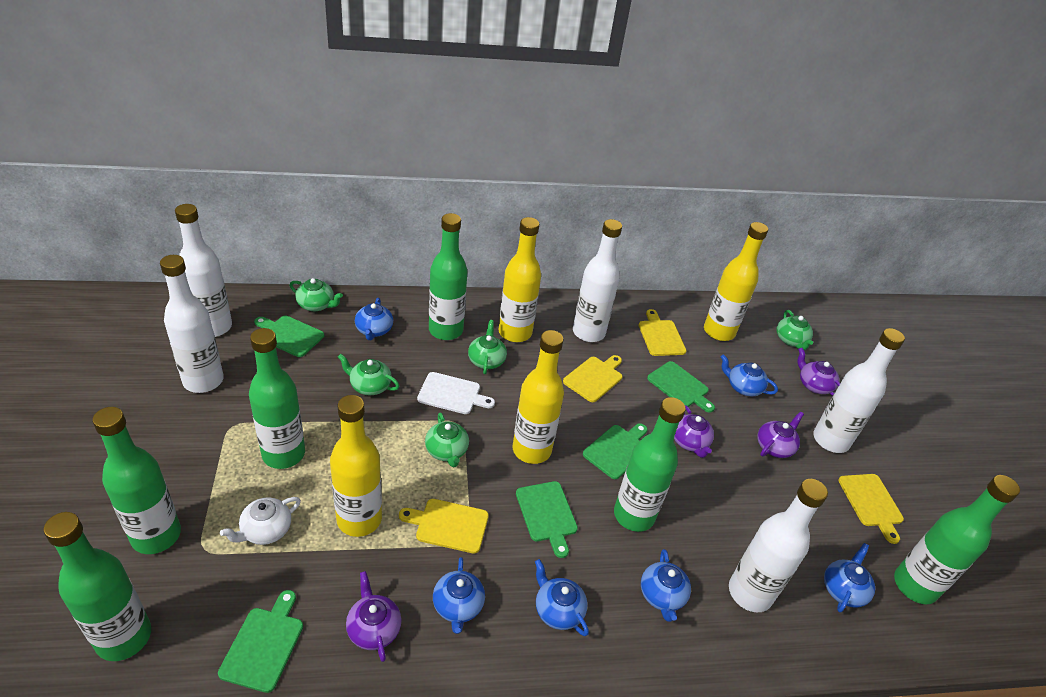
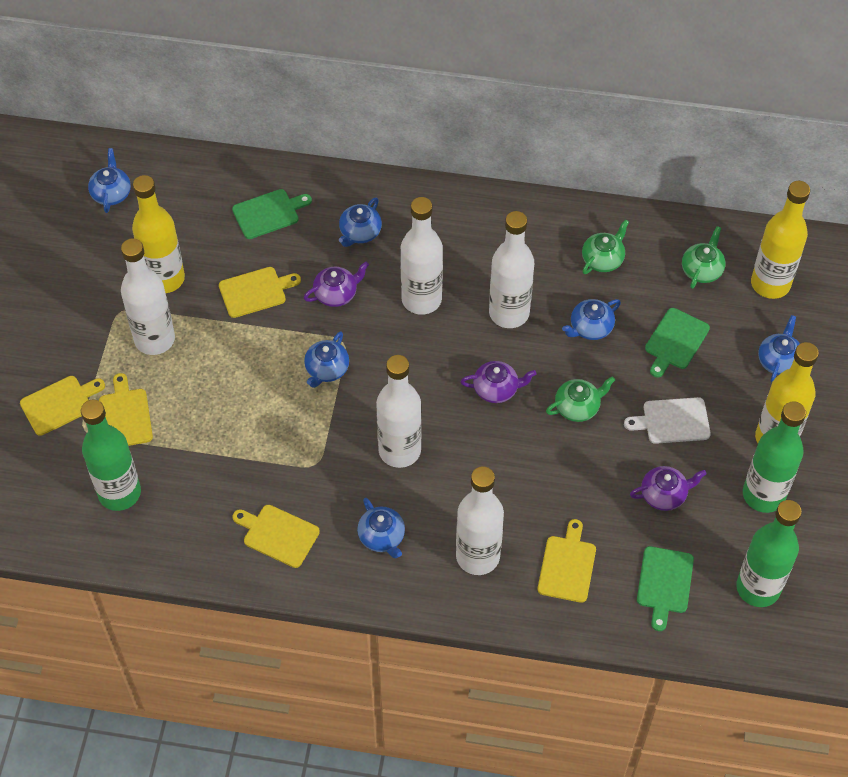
green bottle: 6 -> 3
green cutting board: 5 -> 3
green teapot: 5 -> 3
purple teapot: 4 -> 3
white teapot: 1 -> 0
yellow bottle: 4 -> 3
yellow cutting board: 4 -> 5

